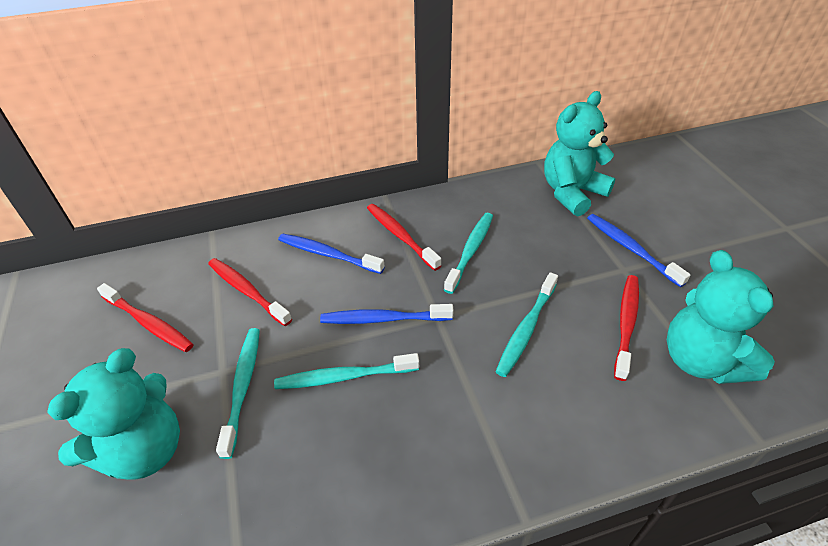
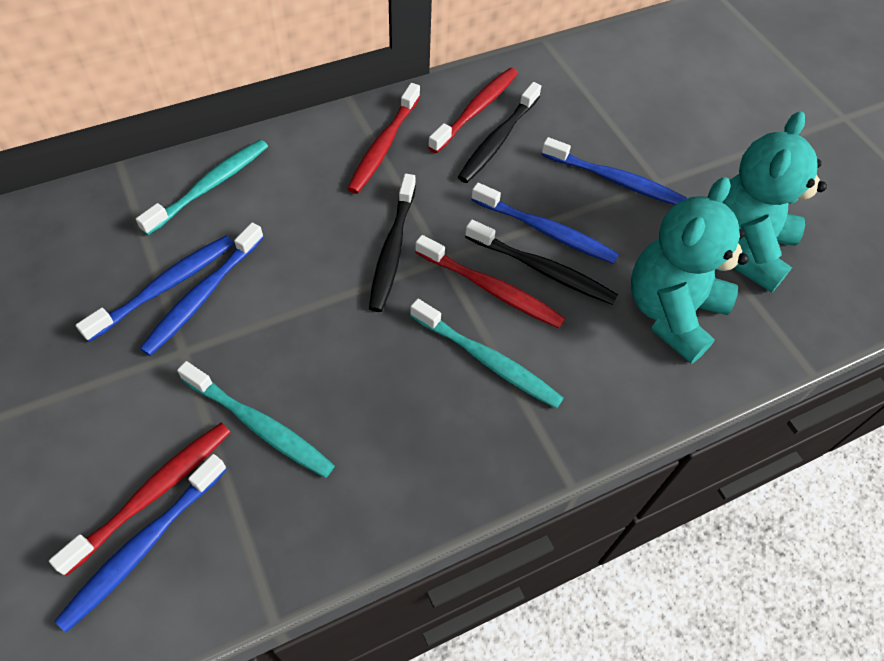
black toothbrush: 0 -> 3
blue toothbrush: 3 -> 5
turquoise teddy bear: 3 -> 2
turquoise toothbrush: 4 -> 3

